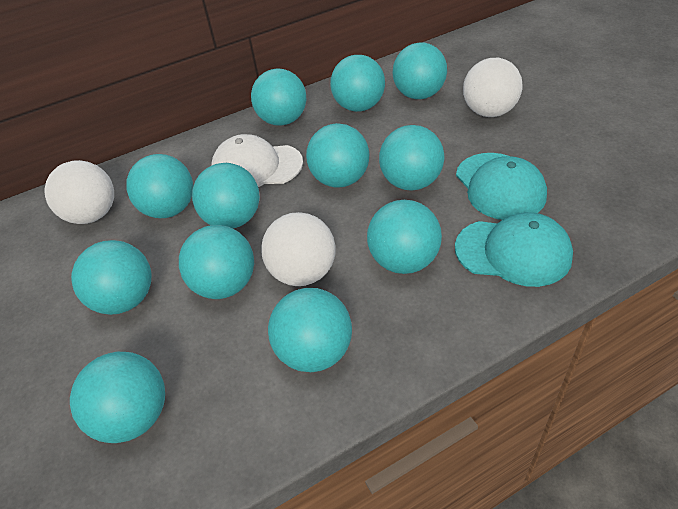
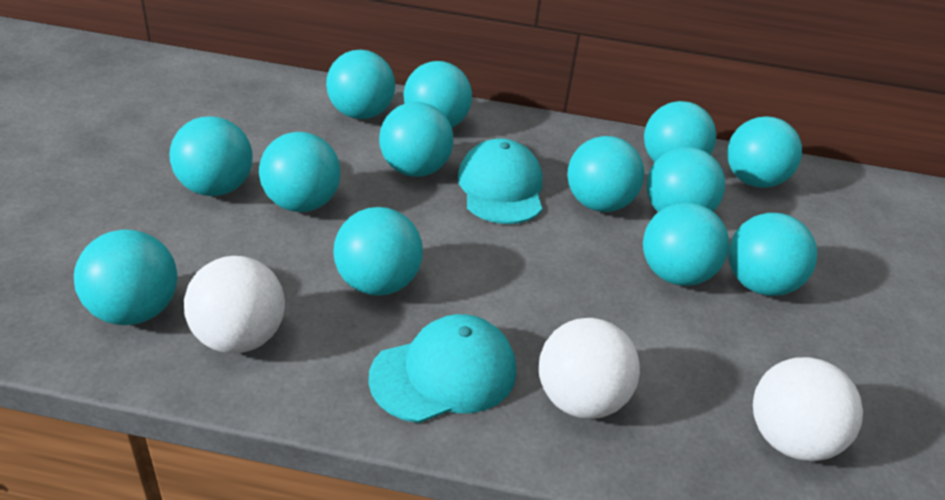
turquoise ball: 12 -> 13
white cap: 1 -> 0

